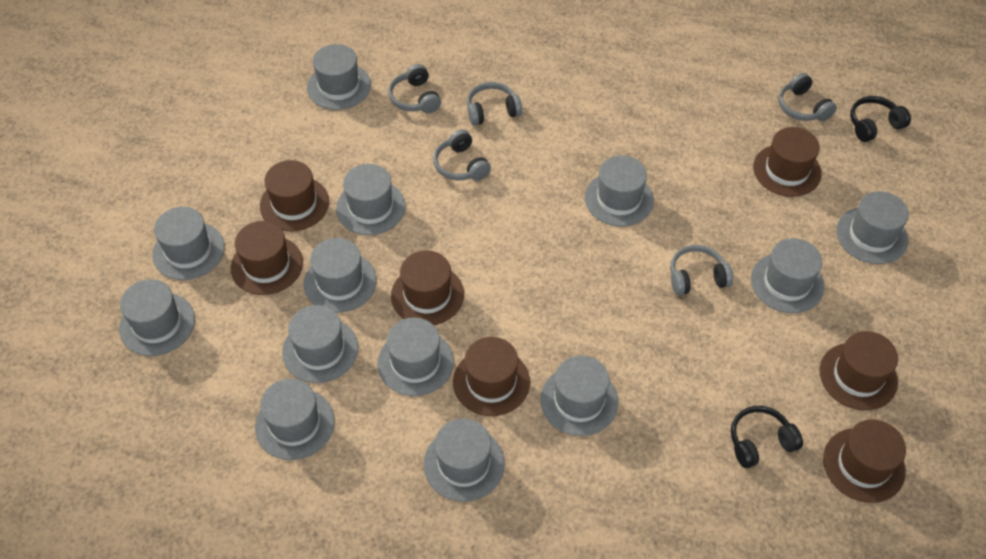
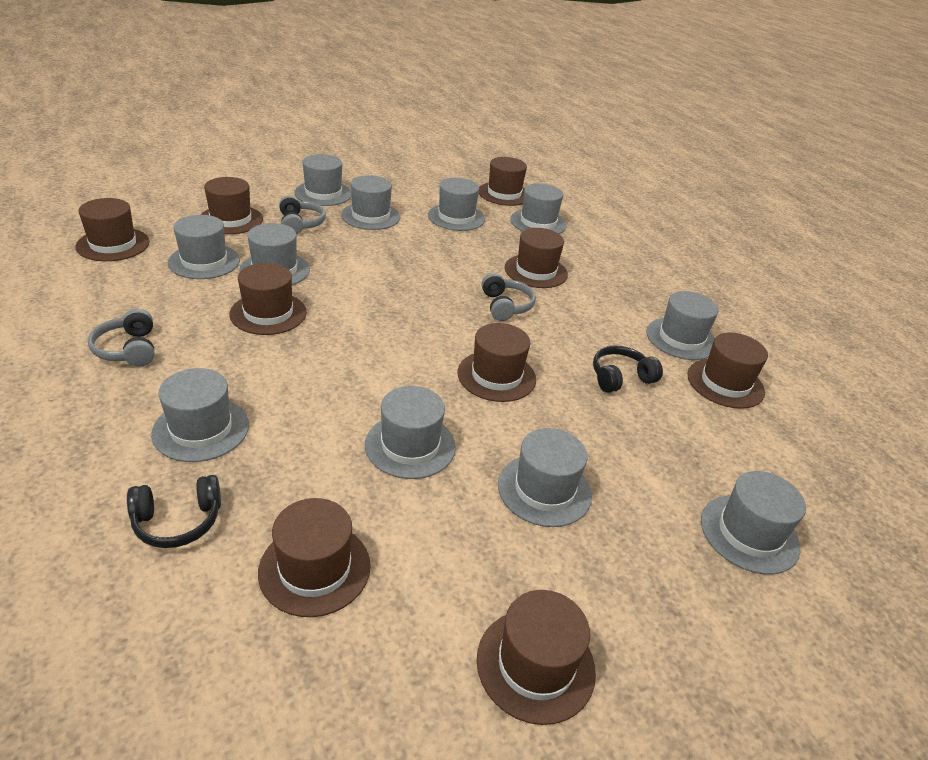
brown hat: 7 -> 9
grey hat: 13 -> 11
grey headphones: 5 -> 3

